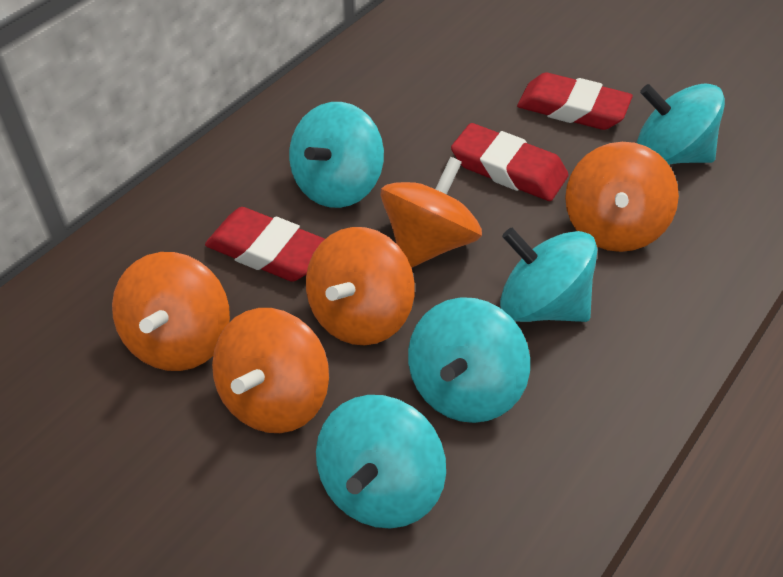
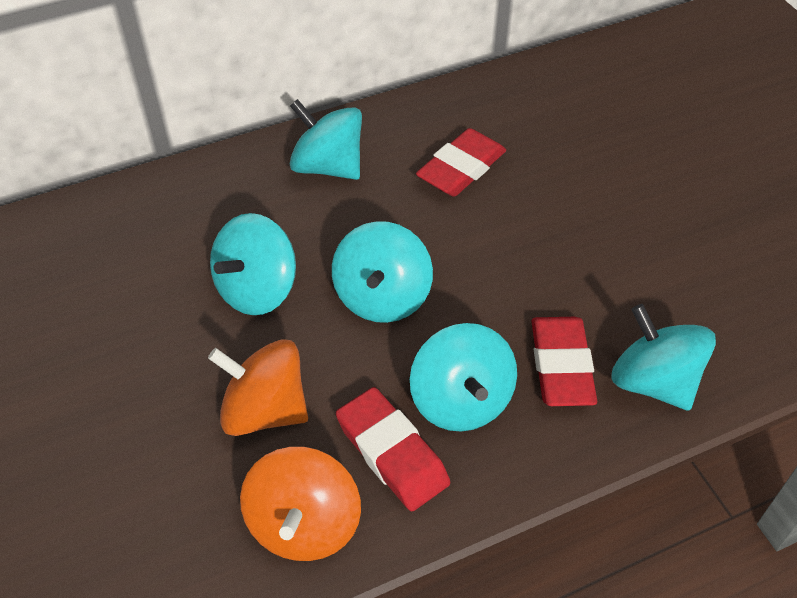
orange spinning top: 5 -> 2

